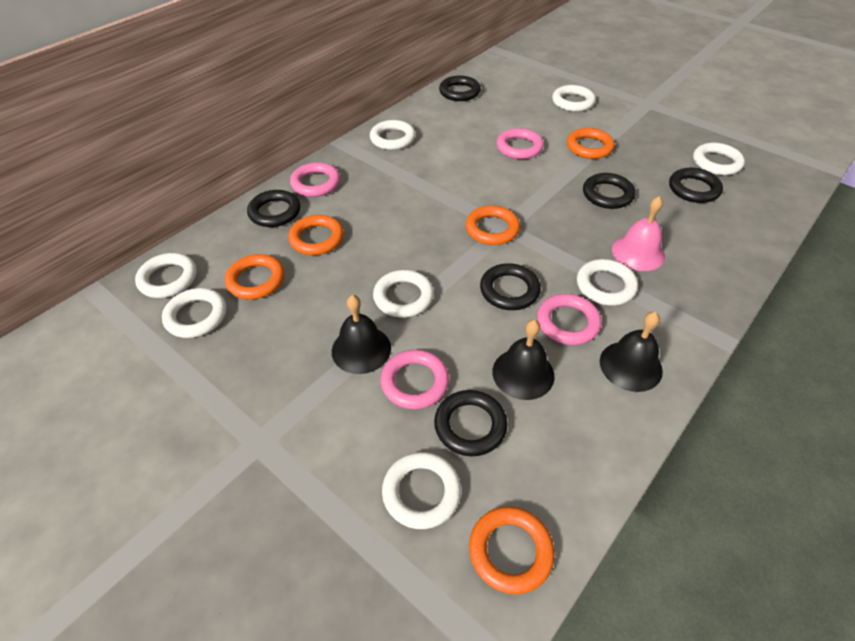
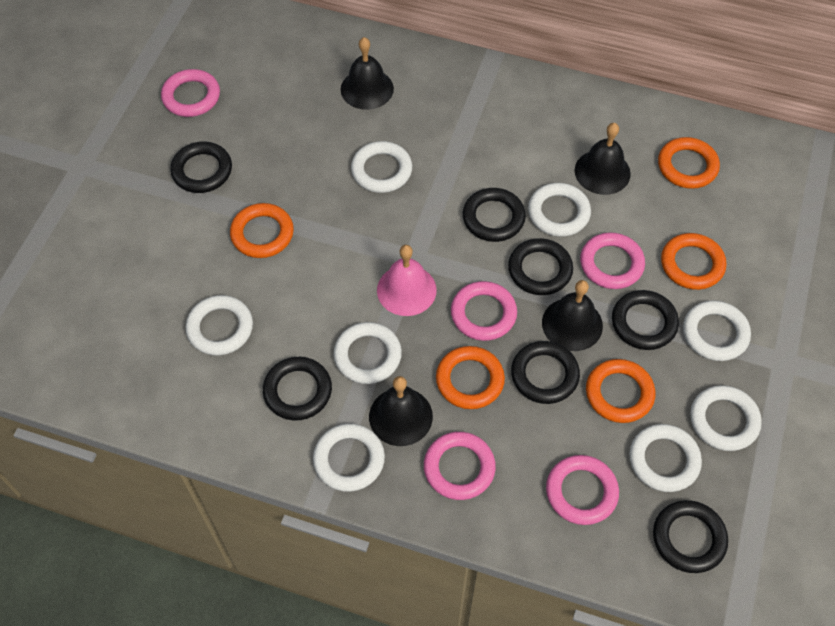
black bell: 3 -> 4
black ring: 6 -> 7
pink ring: 4 -> 5

